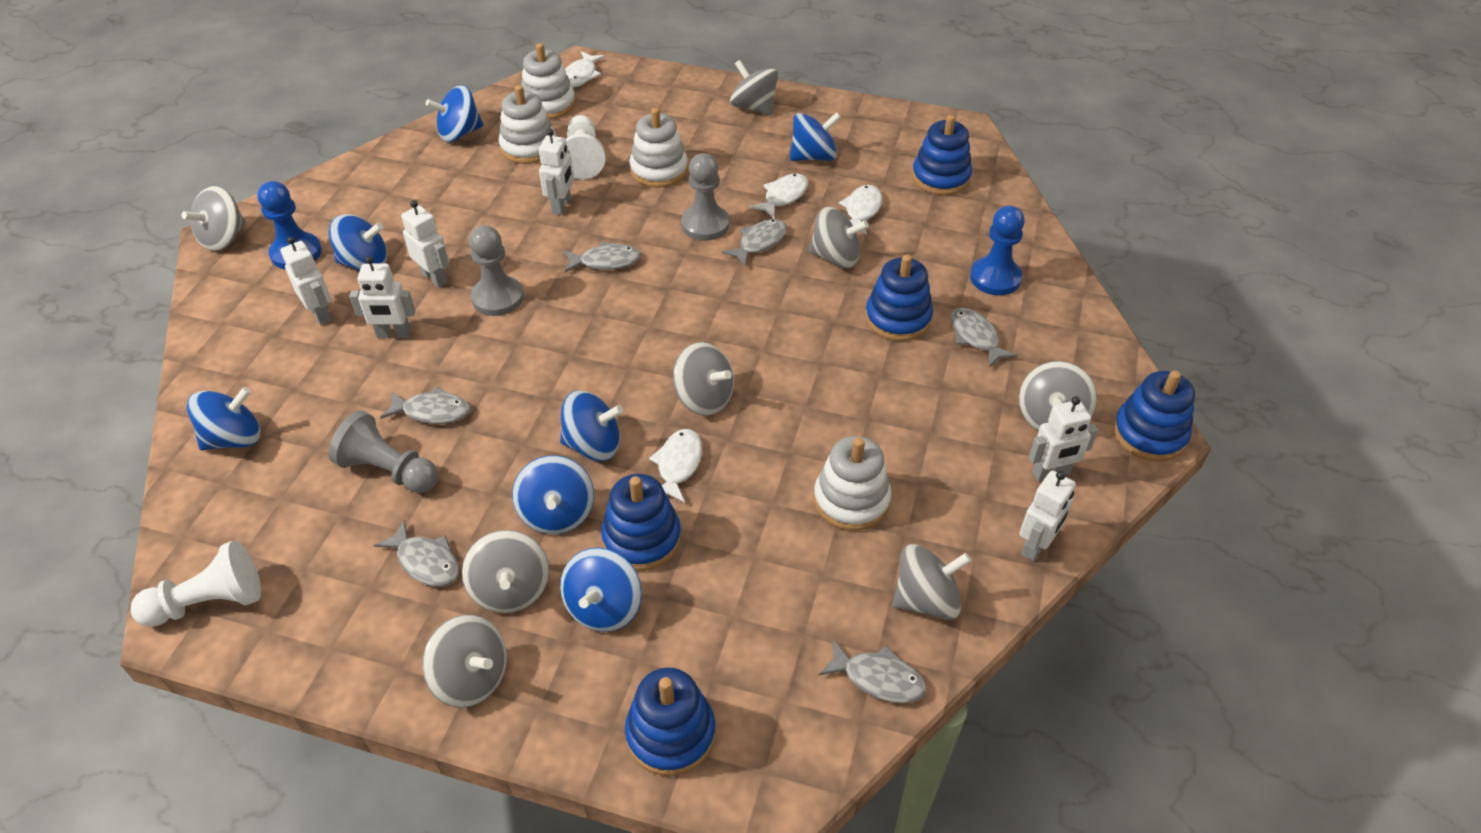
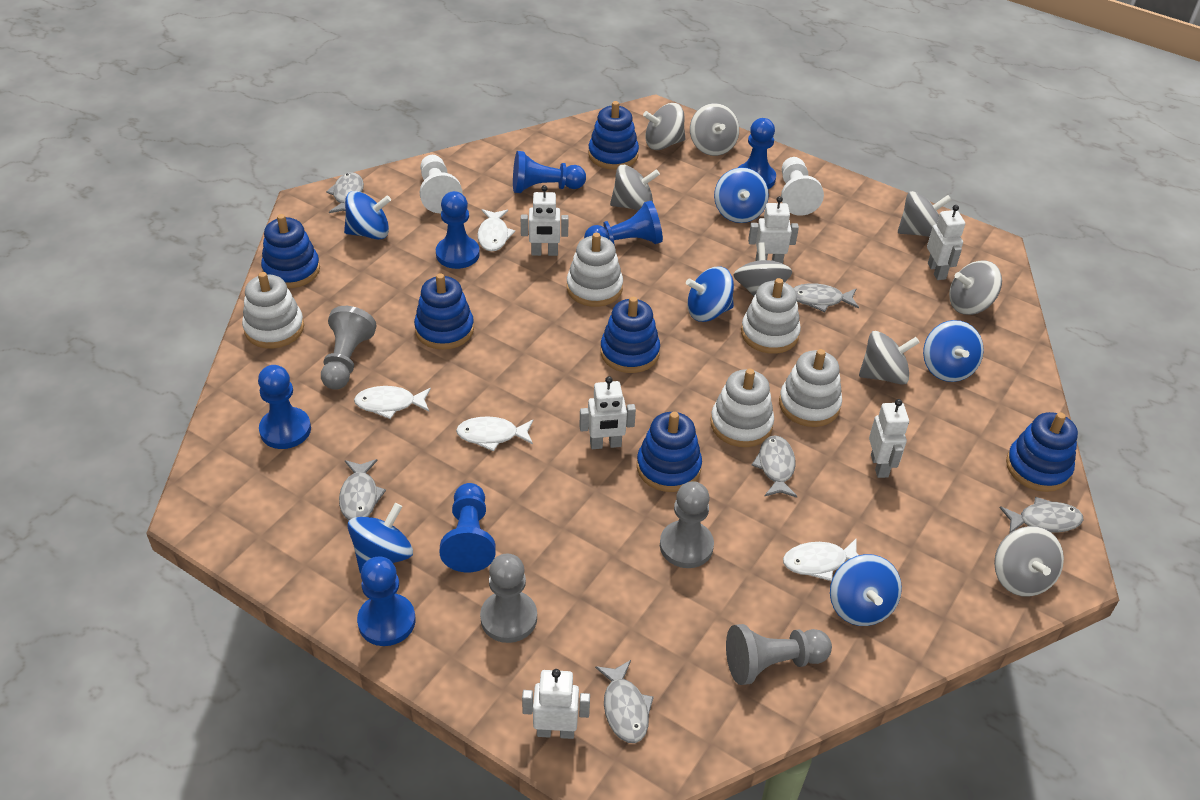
blue pawn: 2 -> 7
blue spinning top: 7 -> 6
blue stacking toy: 5 -> 6
grey pawn: 3 -> 4
white stacking toy: 4 -> 5

